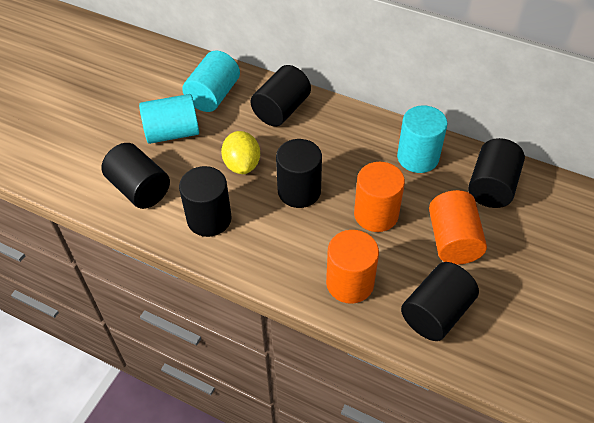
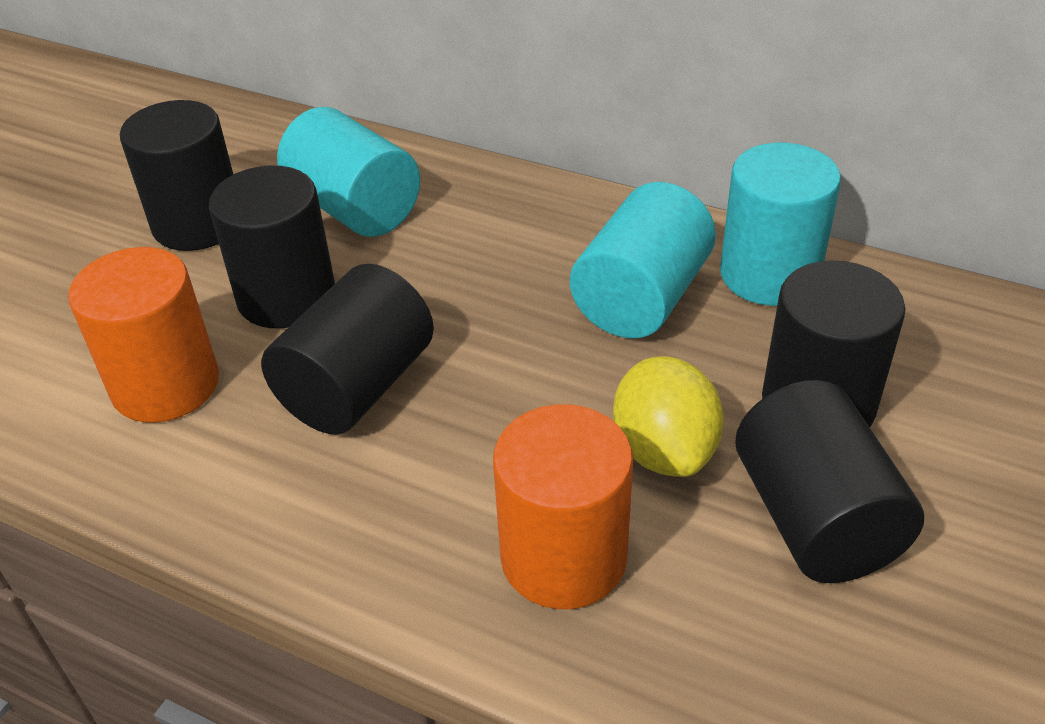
black cylinder: 6 -> 5
orange cylinder: 3 -> 2

